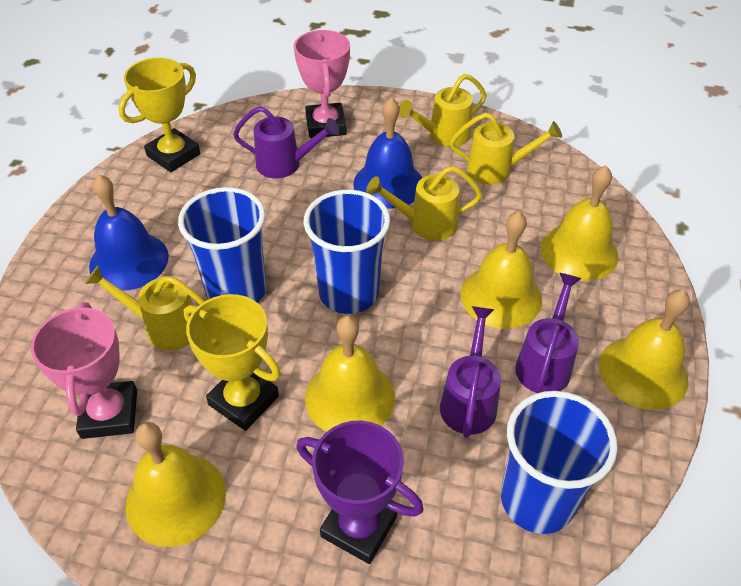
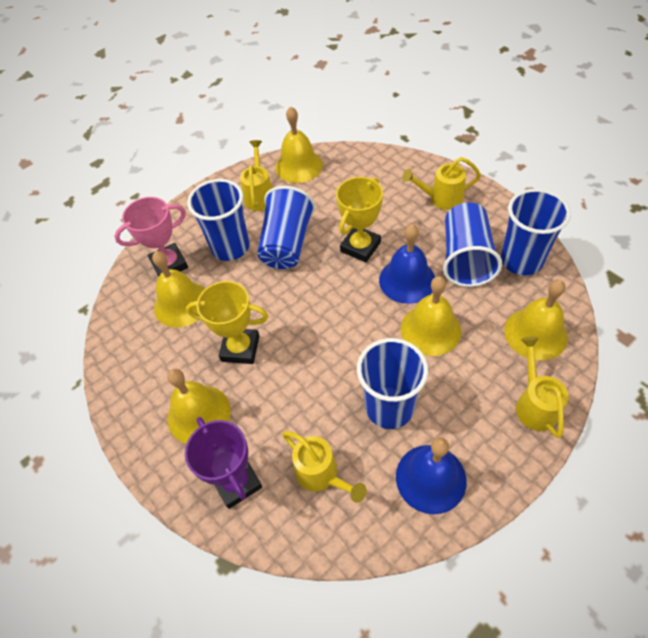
blue cup: 3 -> 5
pink trophy: 2 -> 1
purple watering can: 3 -> 0

